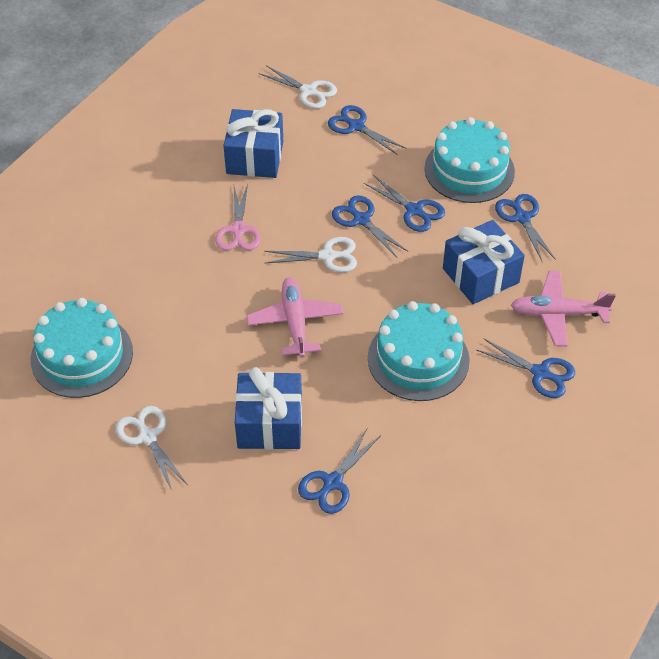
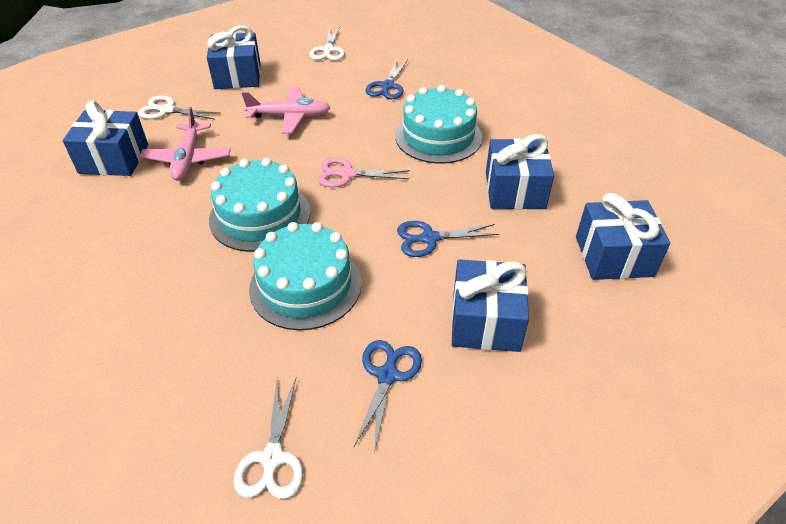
blue gift: 3 -> 5
blue scissors: 6 -> 3

